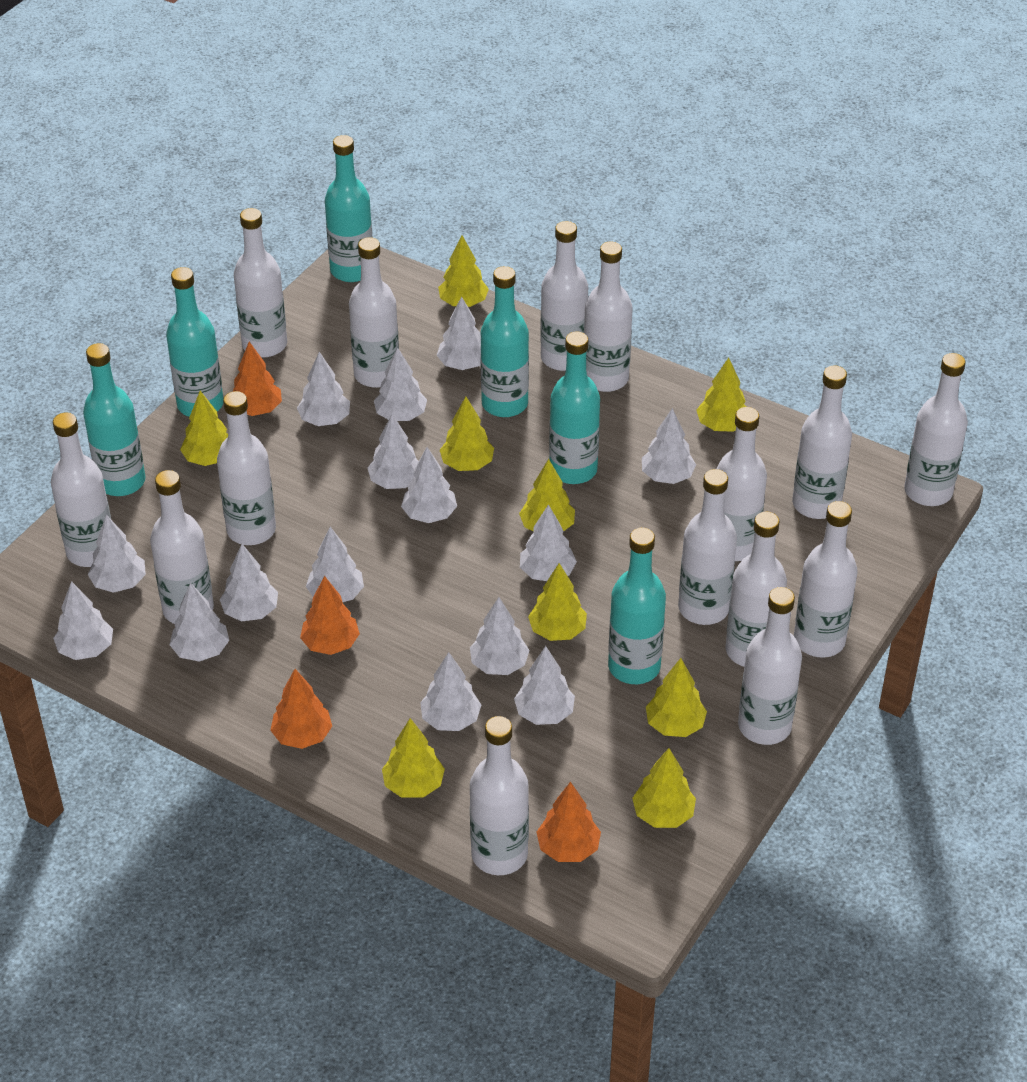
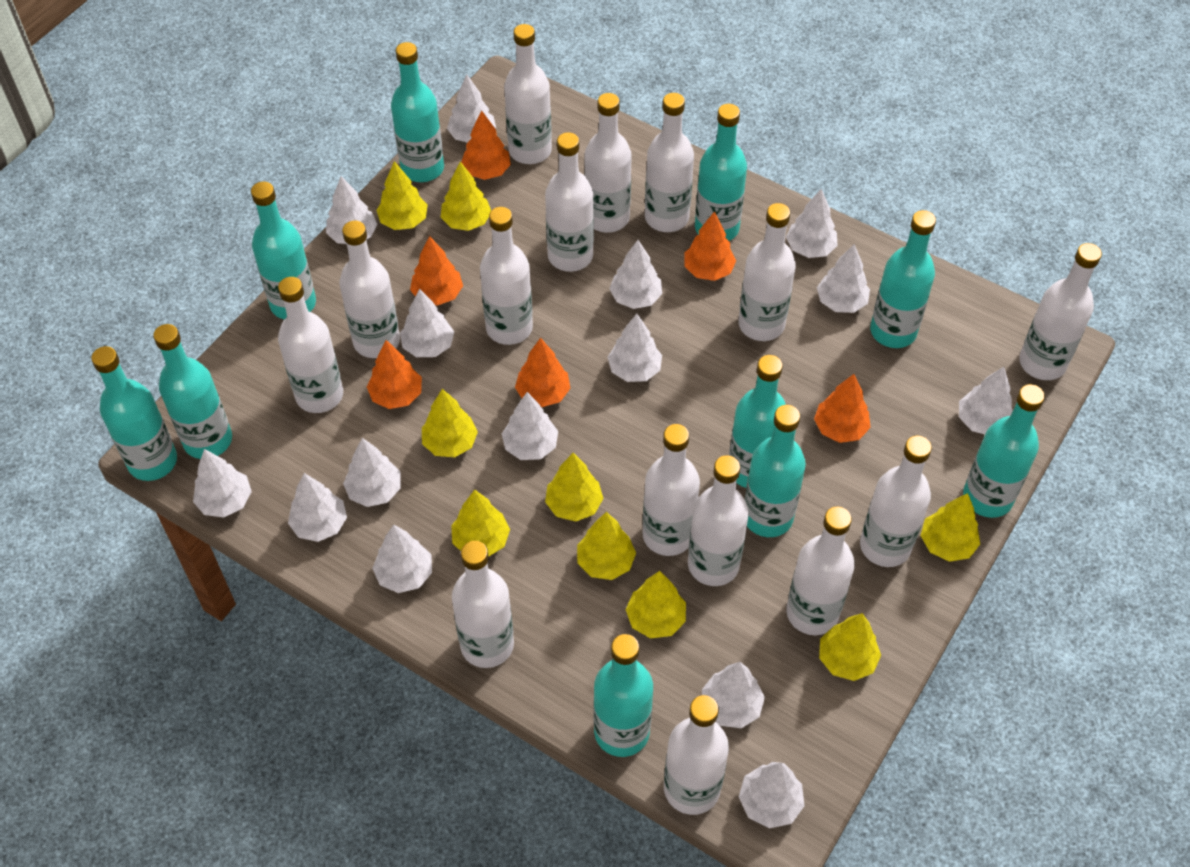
orange tree: 4 -> 6
turquoise bottle: 6 -> 10

